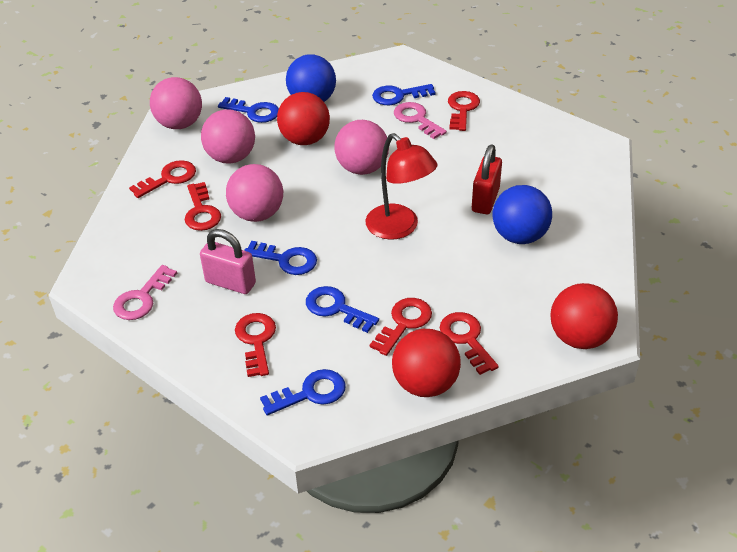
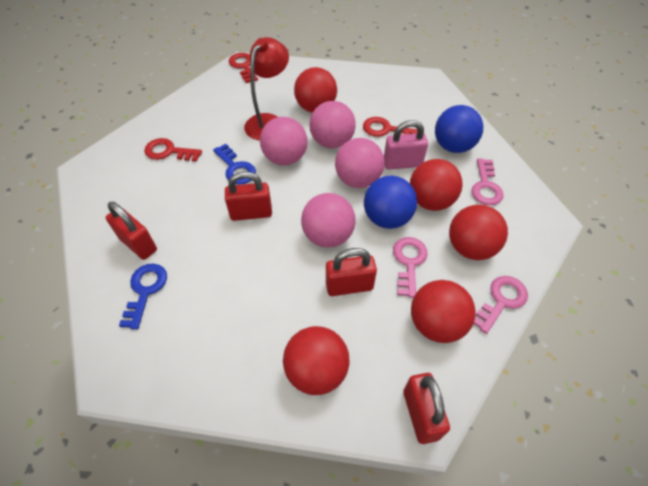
blue key: 5 -> 2
pink key: 2 -> 3
red ball: 3 -> 5
red key: 6 -> 3
red padlock: 1 -> 4

